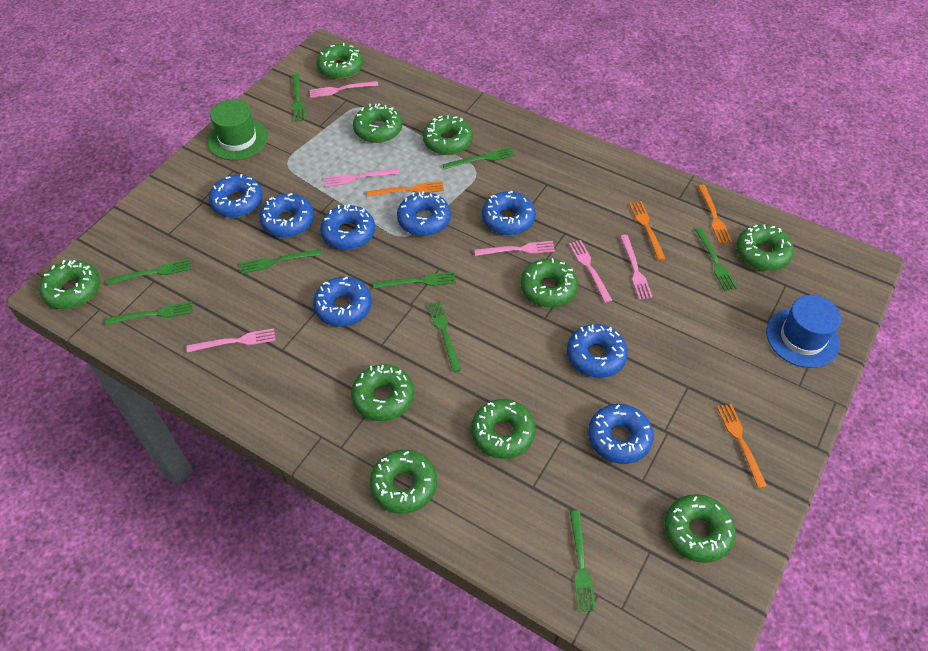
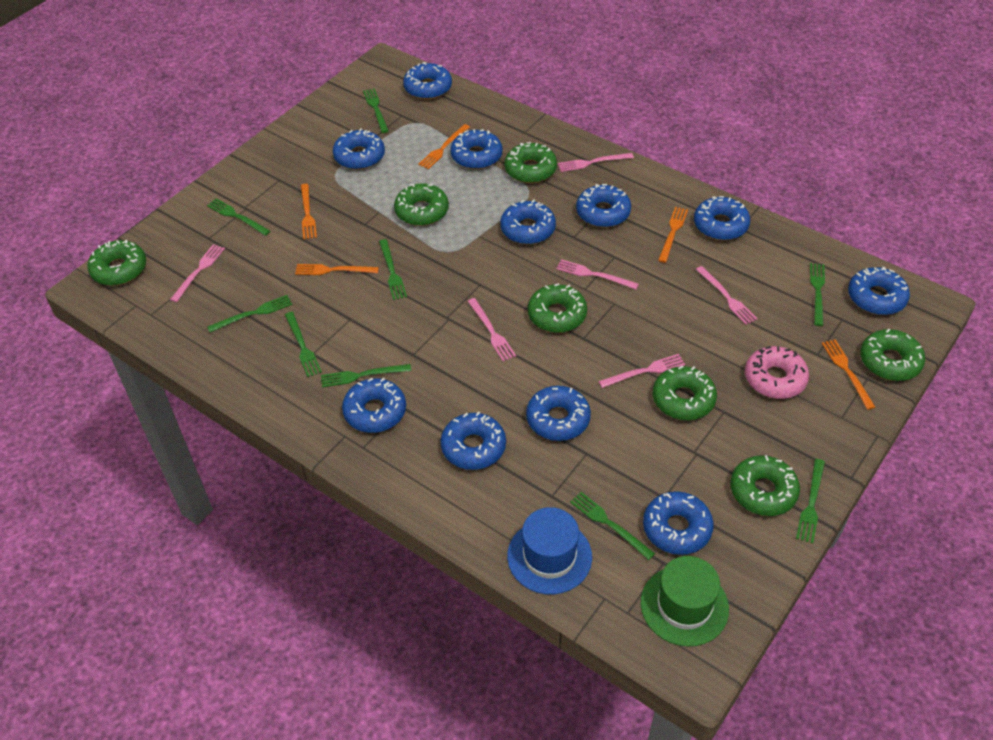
blue donut: 8 -> 11
green donut: 10 -> 7
orange fork: 4 -> 5
pink donut: 0 -> 1

